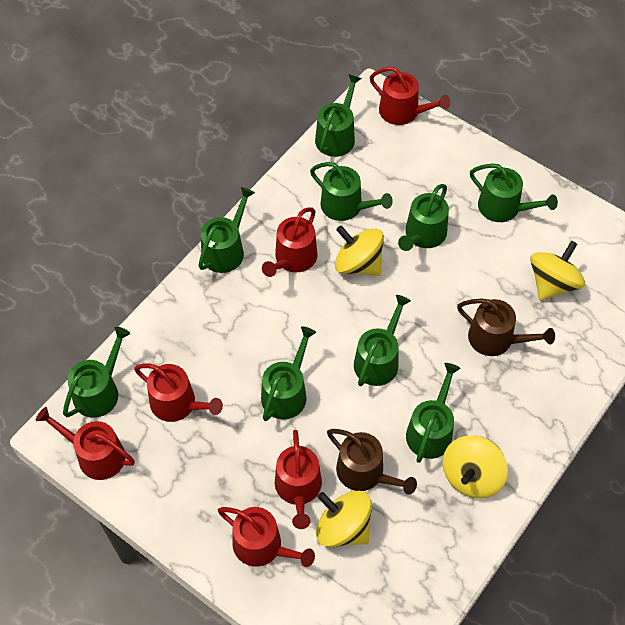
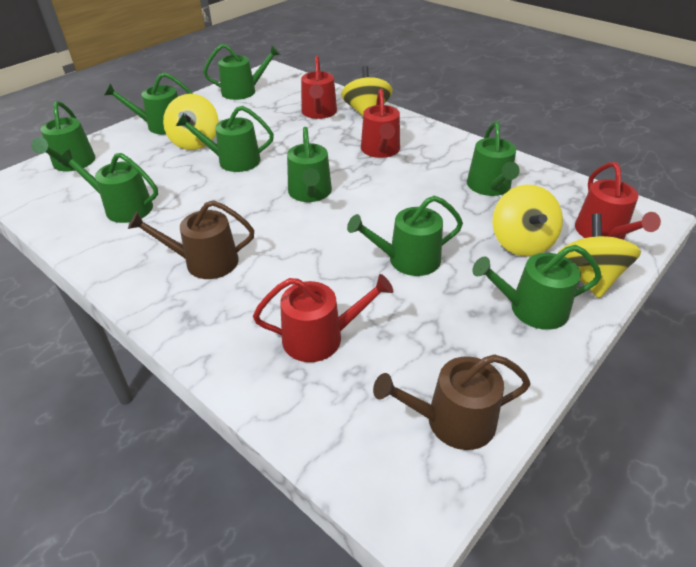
red watering can: 6 -> 4

